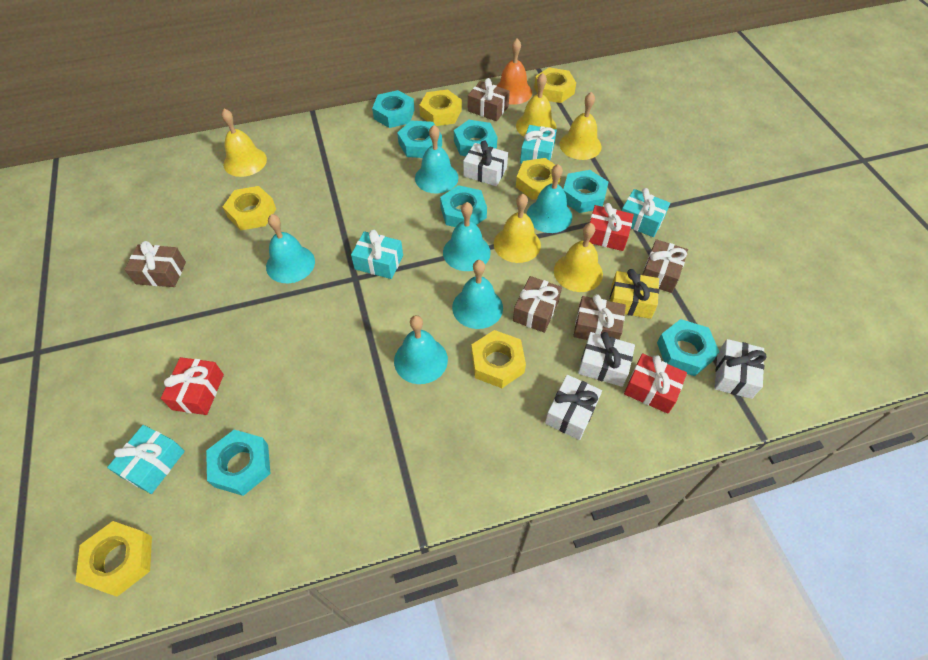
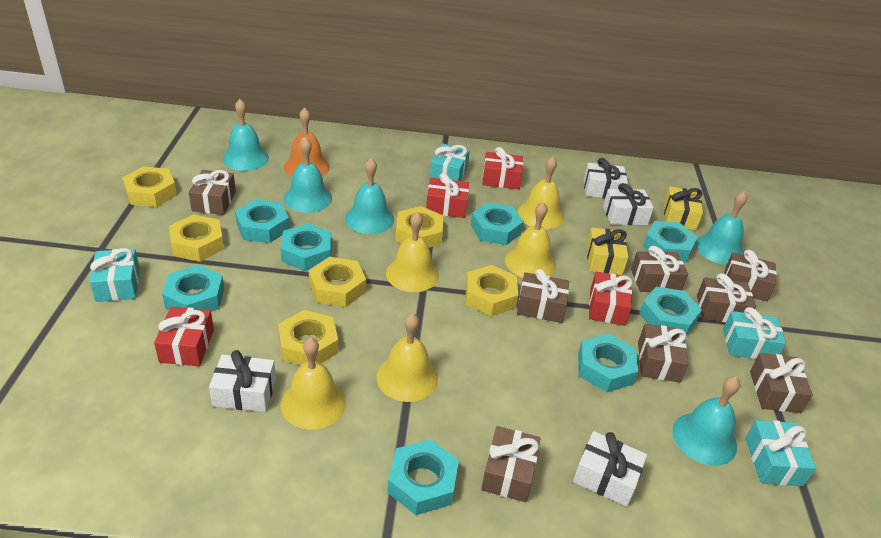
brown gift: 5 -> 8
red gift: 3 -> 4
turquoise bell: 6 -> 5
turquoise nut: 7 -> 8
yellow gift: 1 -> 2

